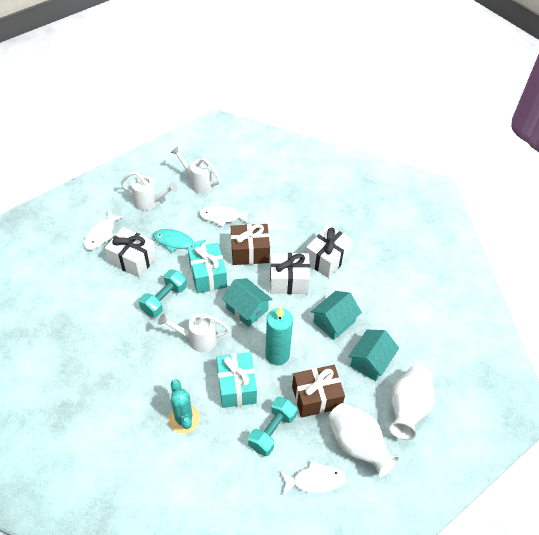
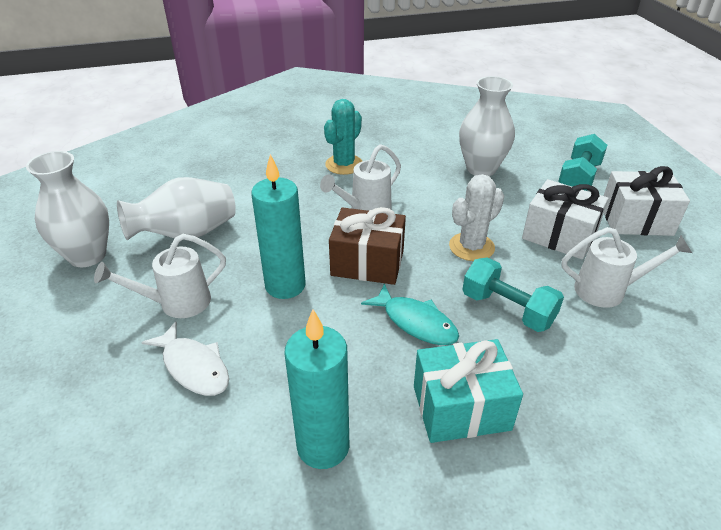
brown gift: 2 -> 1
turquoise candle: 1 -> 2
turquoise gift: 2 -> 1
turquoise house: 3 -> 0
white cactus: 0 -> 1
white fish: 3 -> 1
white gift: 3 -> 2
white vase: 2 -> 3

